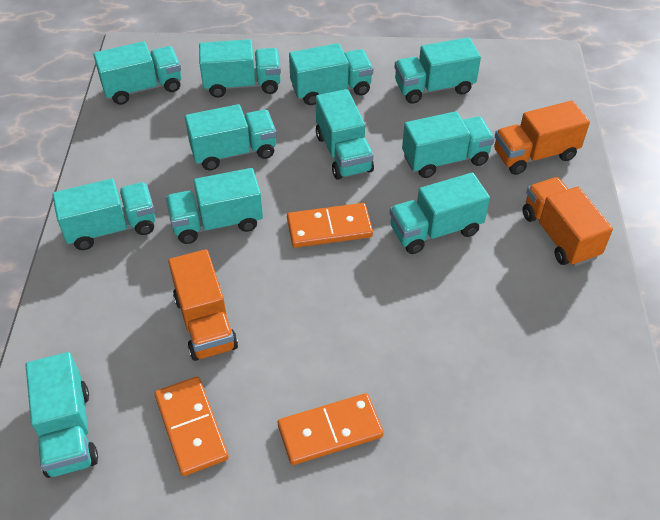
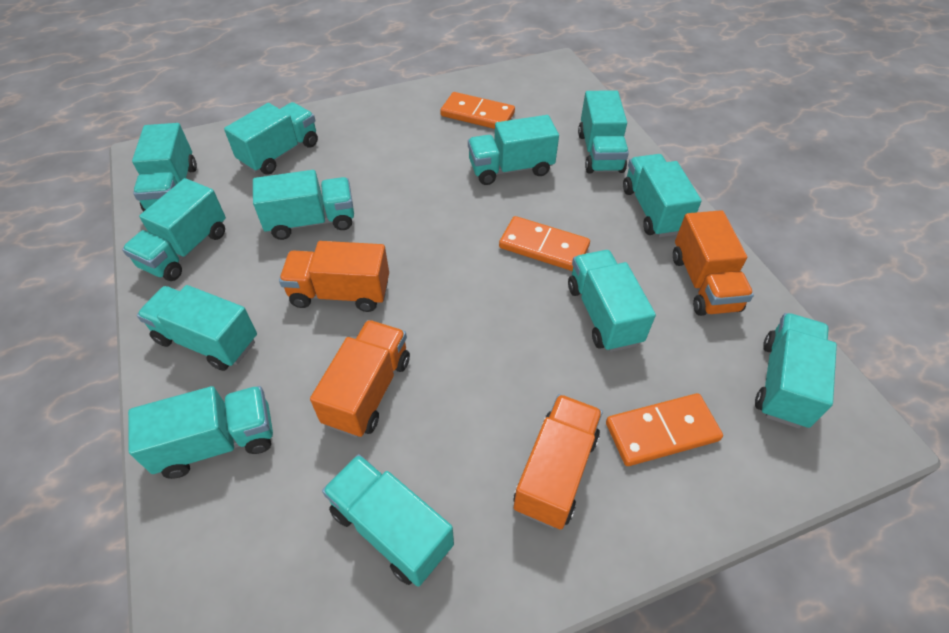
orange truck: 3 -> 4
turquoise truck: 11 -> 12

